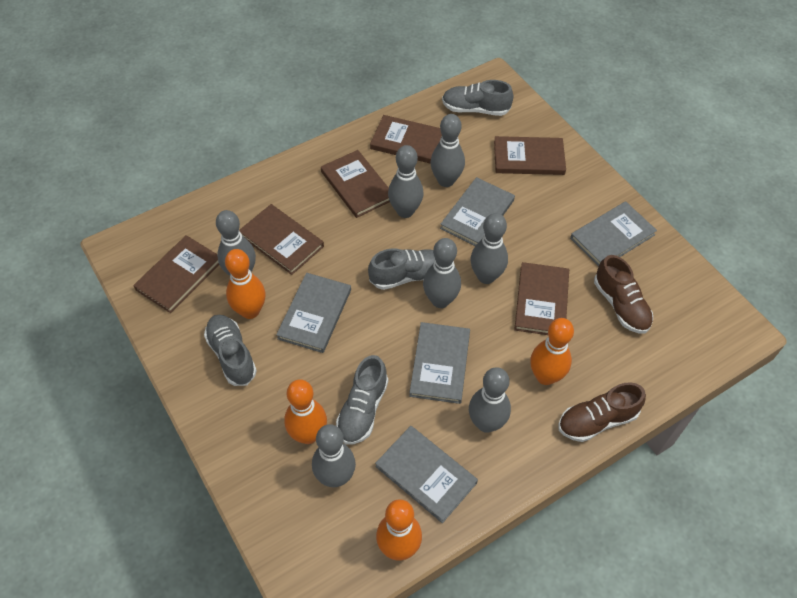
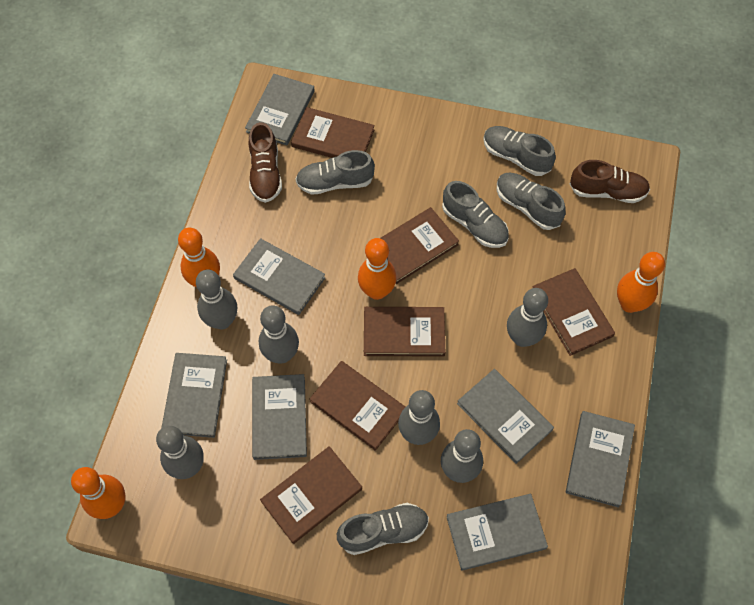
grey book: 5 -> 7
grey bowling pin: 7 -> 6
grey shoe: 4 -> 5

